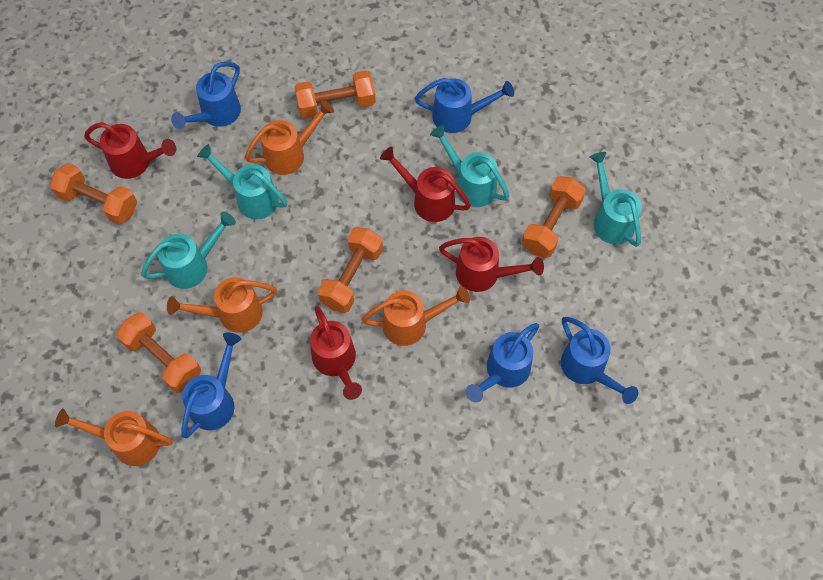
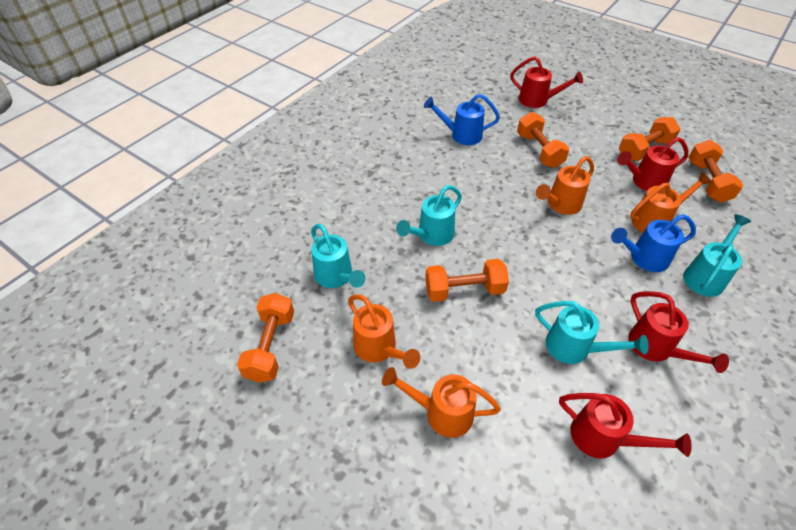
blue watering can: 5 -> 2

